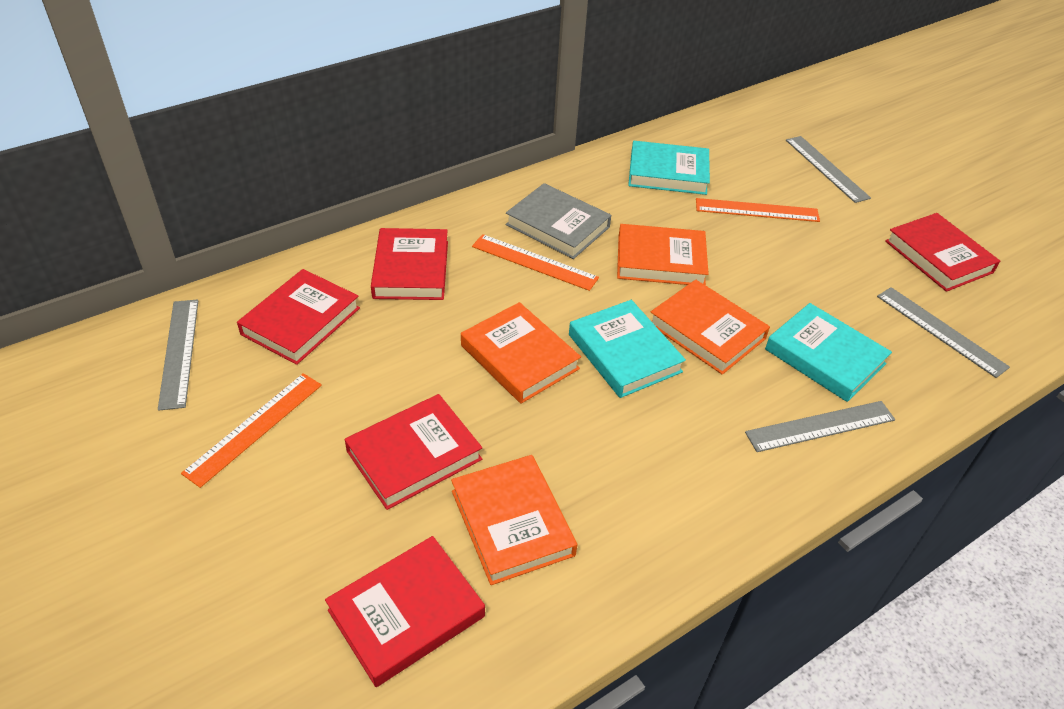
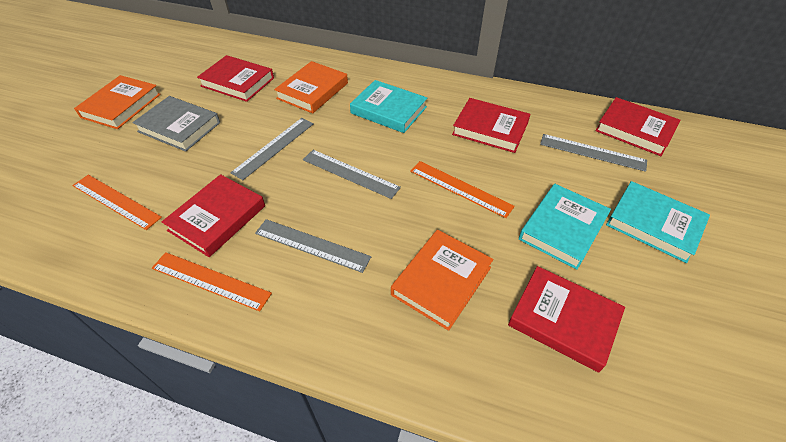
orange book: 4 -> 3

